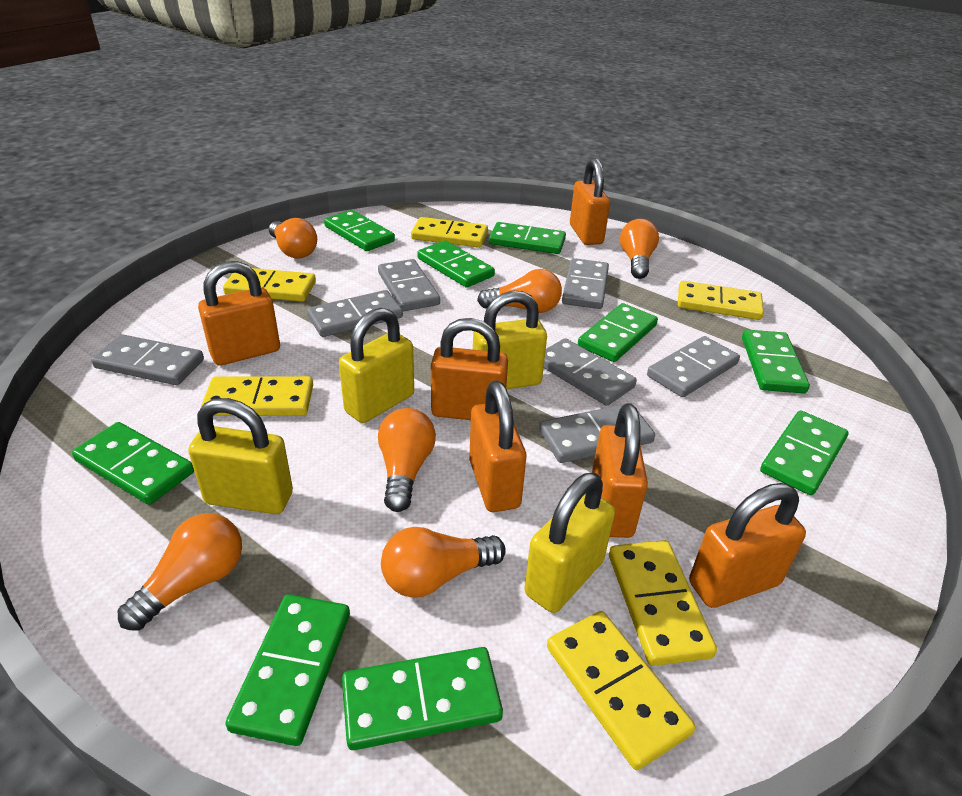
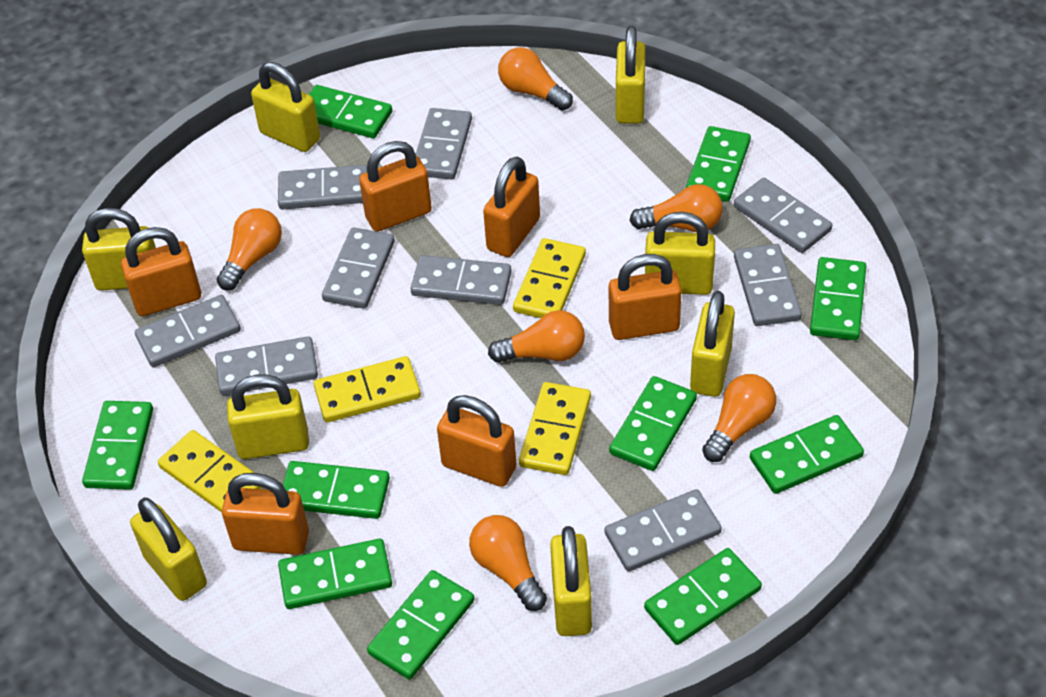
green domino: 9 -> 10
grey domino: 7 -> 9
yellow domino: 6 -> 4
yellow padlock: 4 -> 8

